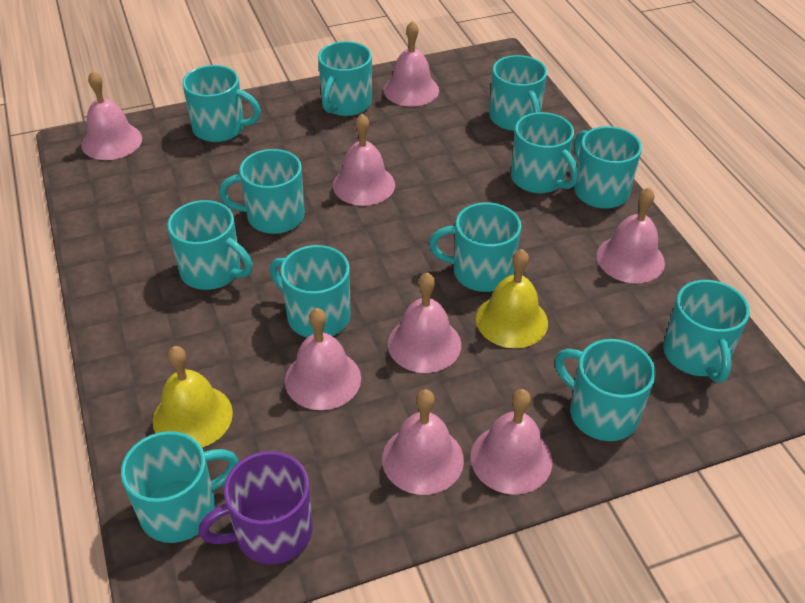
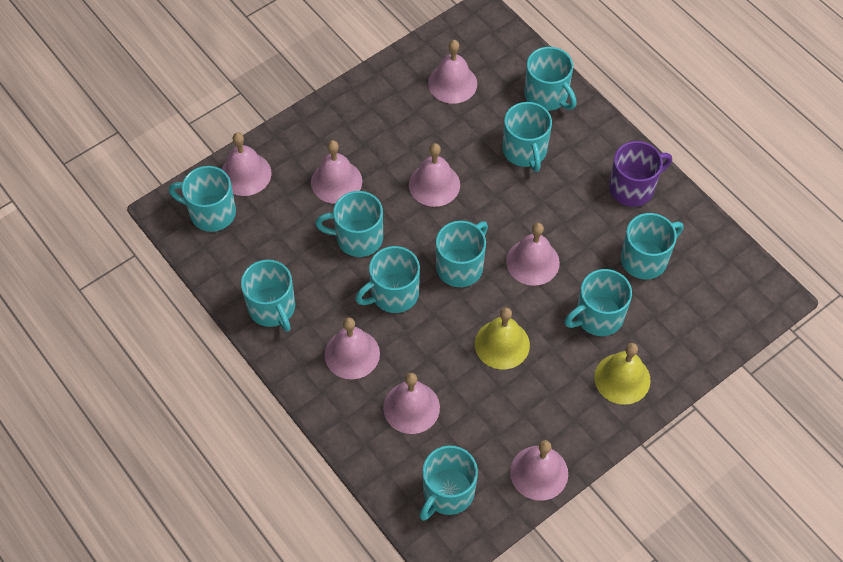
turquoise mug: 12 -> 10

